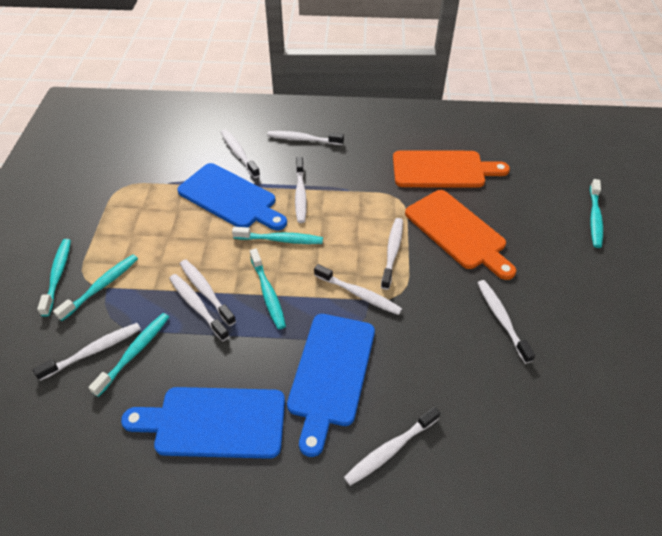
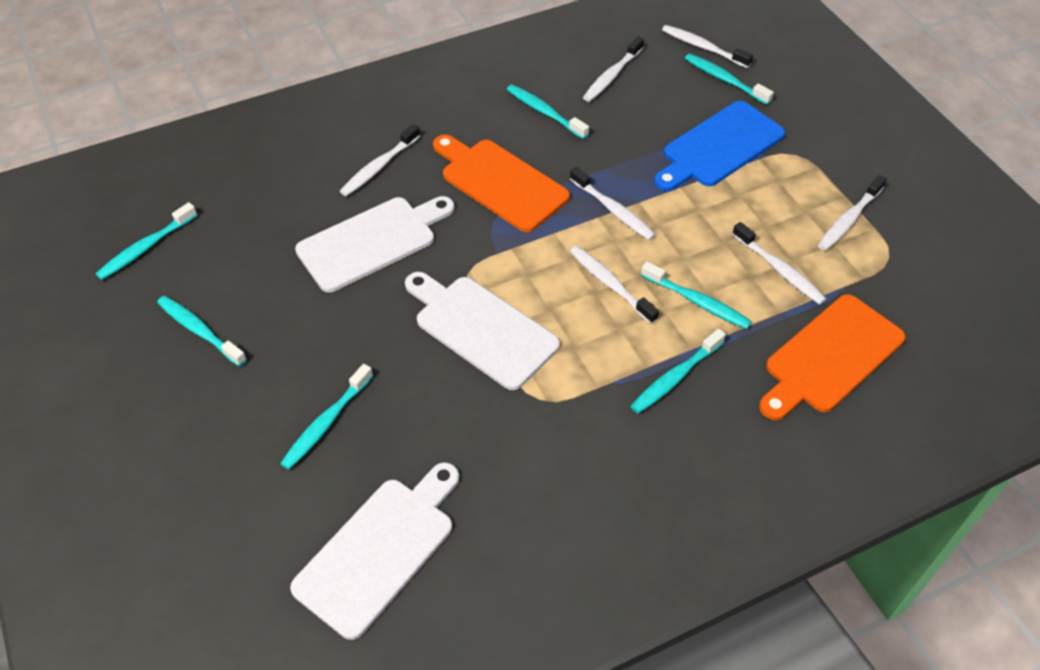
blue cutting board: 3 -> 1
turquoise toothbrush: 6 -> 7
white cutting board: 0 -> 3
white toothbrush: 10 -> 7

